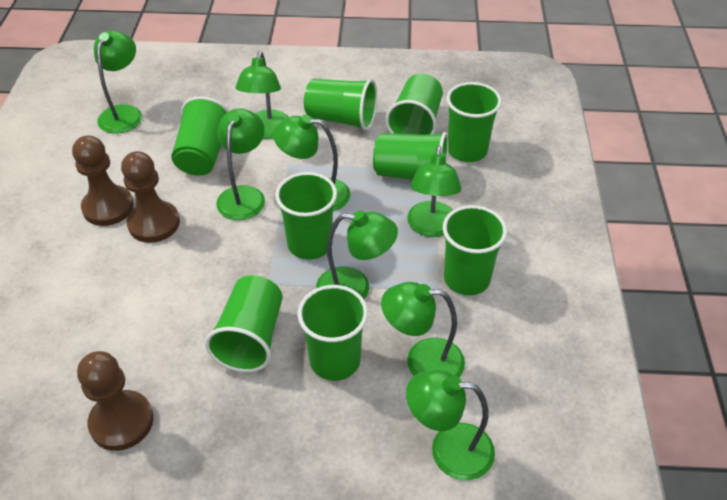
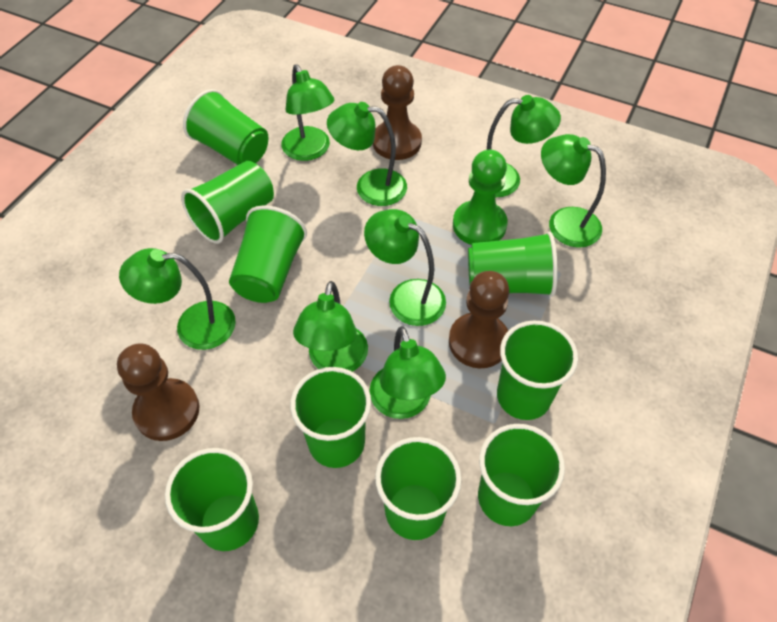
green pawn: 0 -> 1

